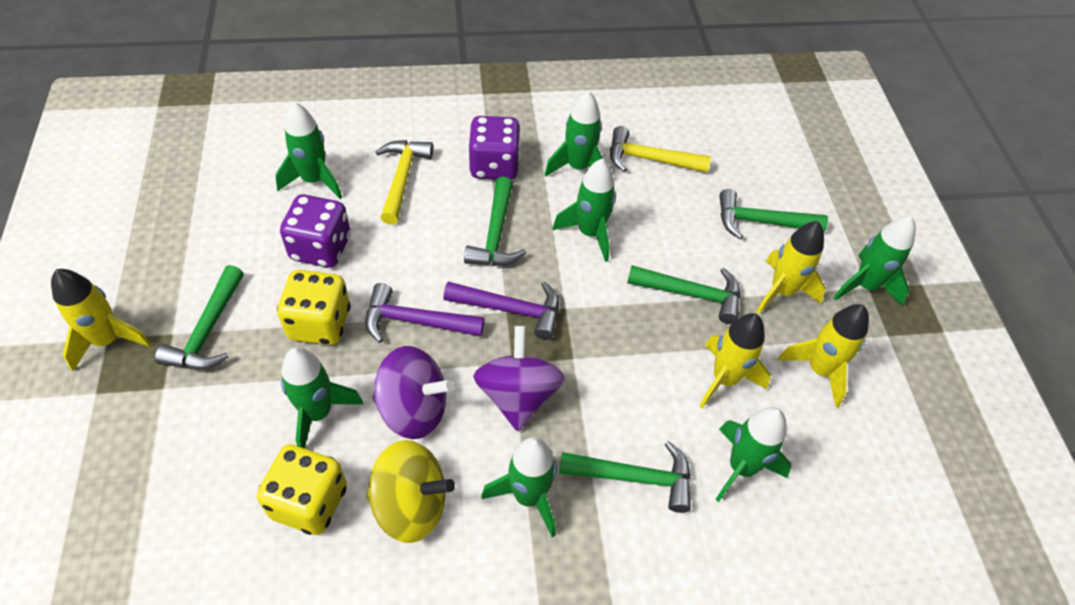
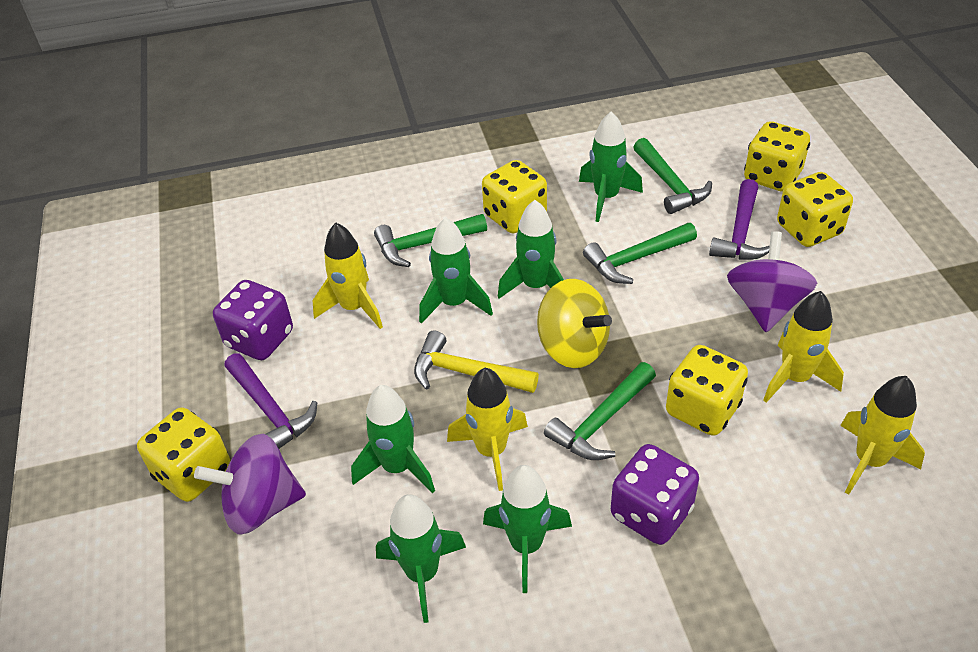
green hammer: 5 -> 4
green rocket: 7 -> 6
yellow dice: 2 -> 5
yellow hammer: 2 -> 1

